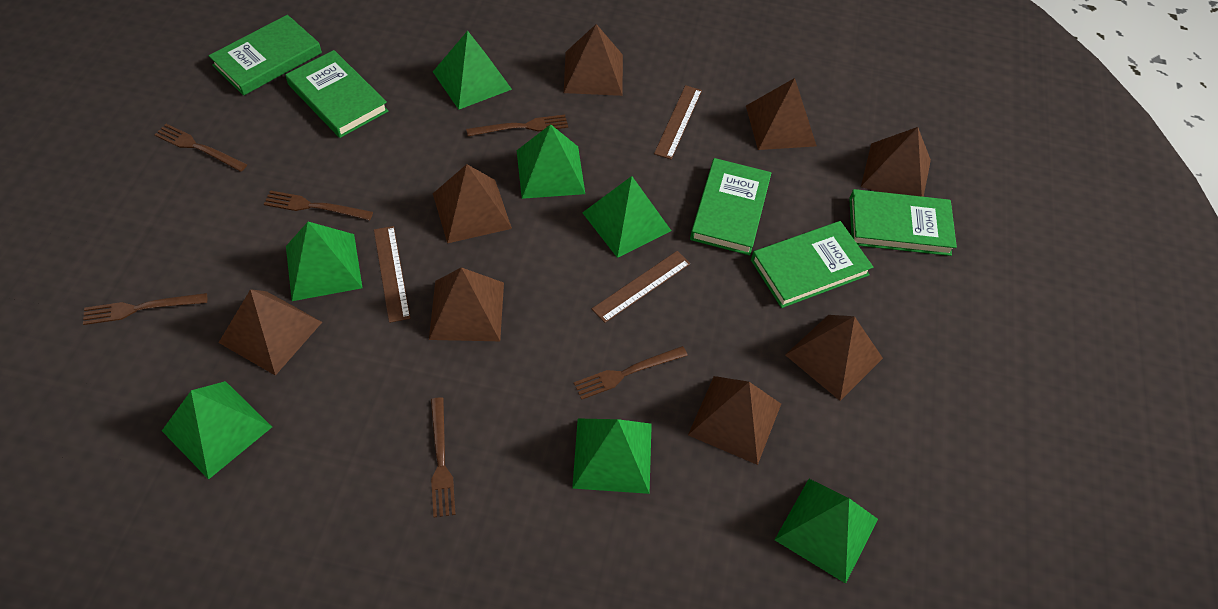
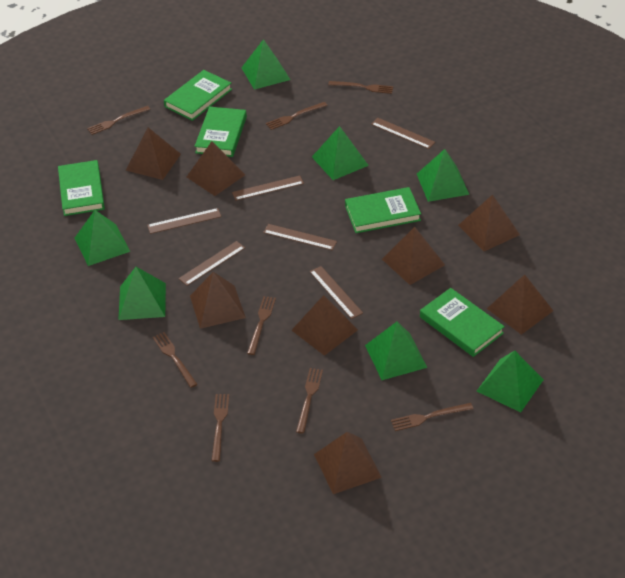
brown fork: 6 -> 8
brown ruler: 3 -> 6

